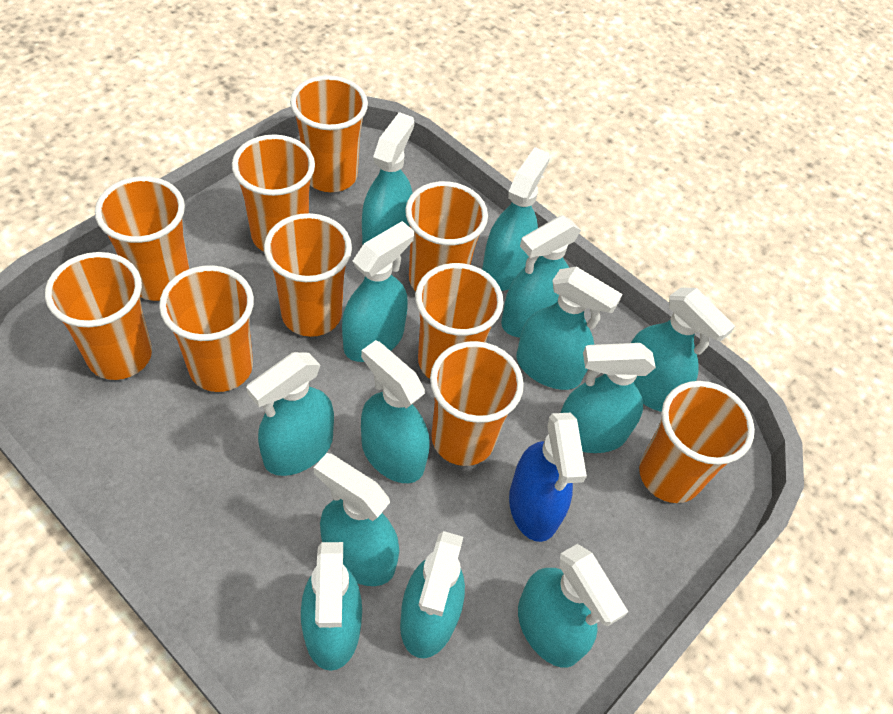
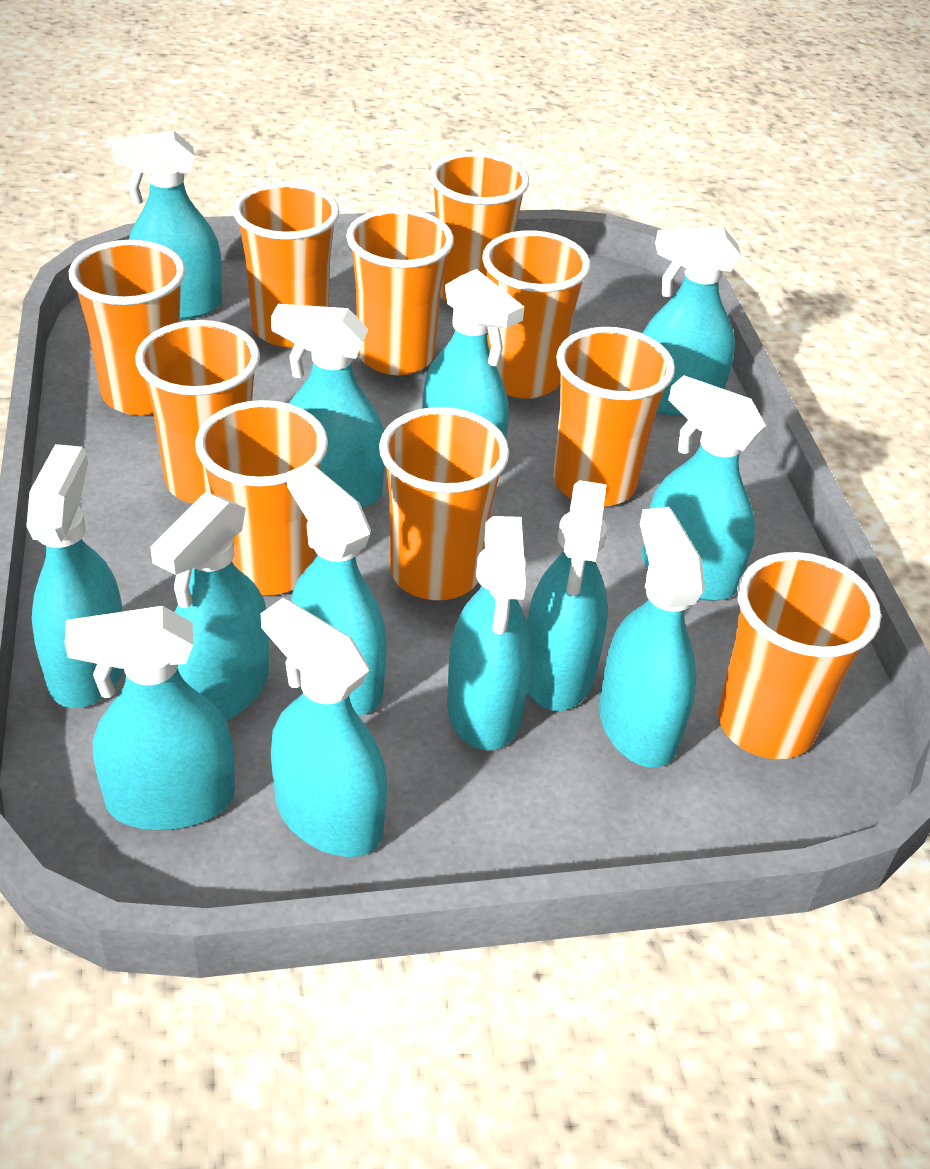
blue spray bottle: 1 -> 0

